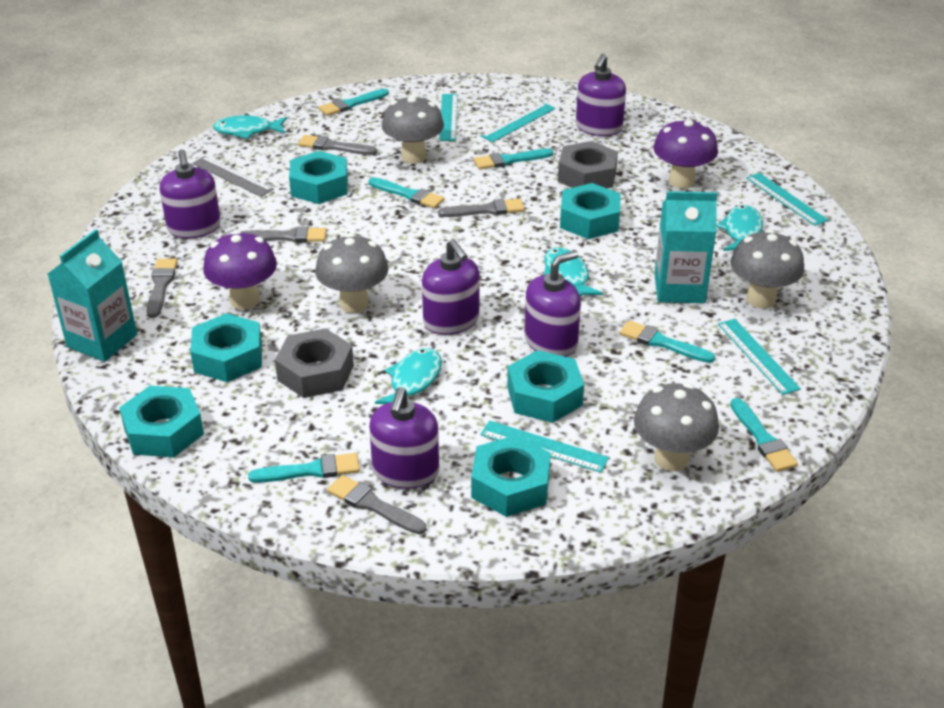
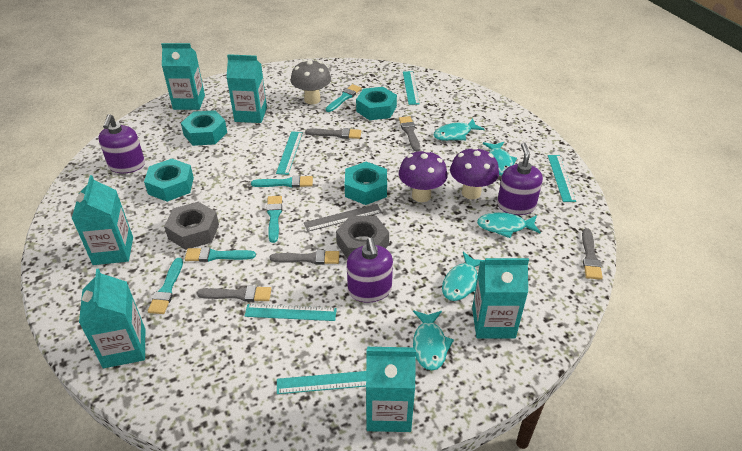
grey mushroom: 4 -> 1
purple soap dispenser: 5 -> 3
turquoise brush: 6 -> 5
turquoise carton: 2 -> 6
turquoise fish: 4 -> 5
turquoise nut: 6 -> 4

